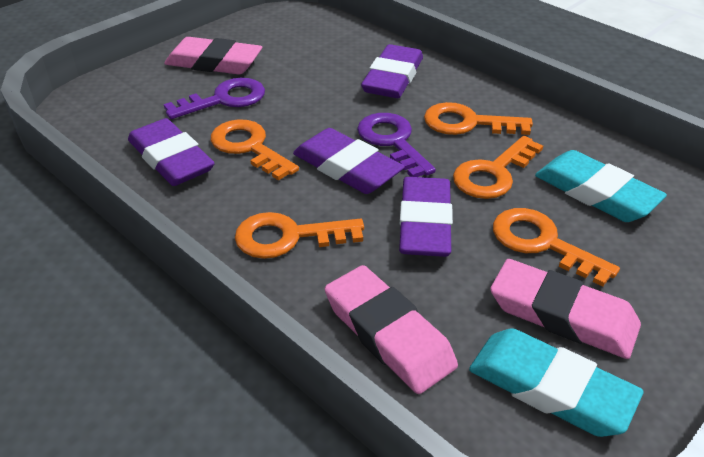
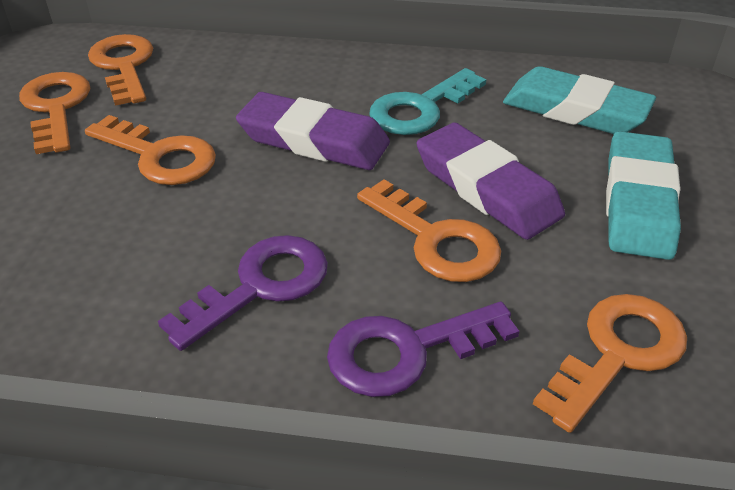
pink eraser: 3 -> 0
purple eraser: 4 -> 2
turquoise key: 0 -> 1

